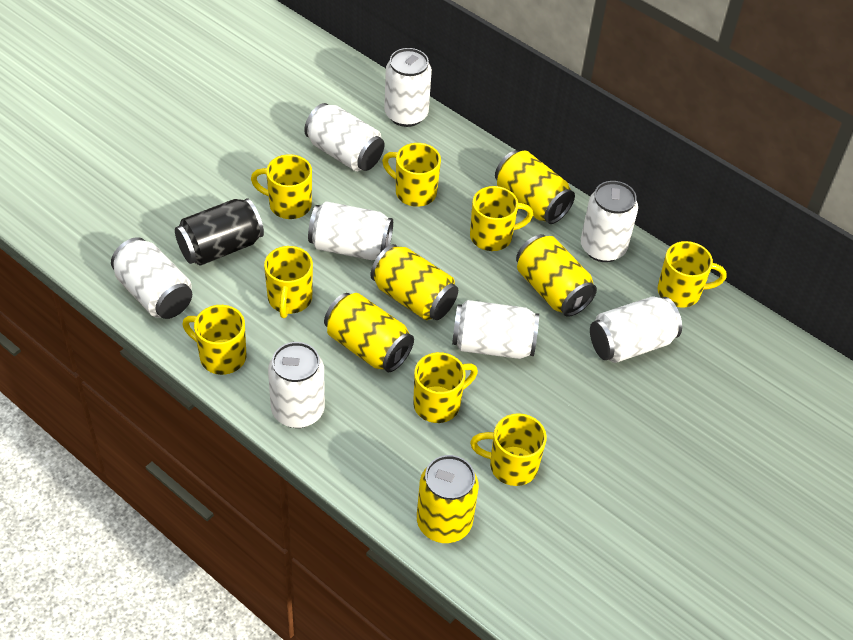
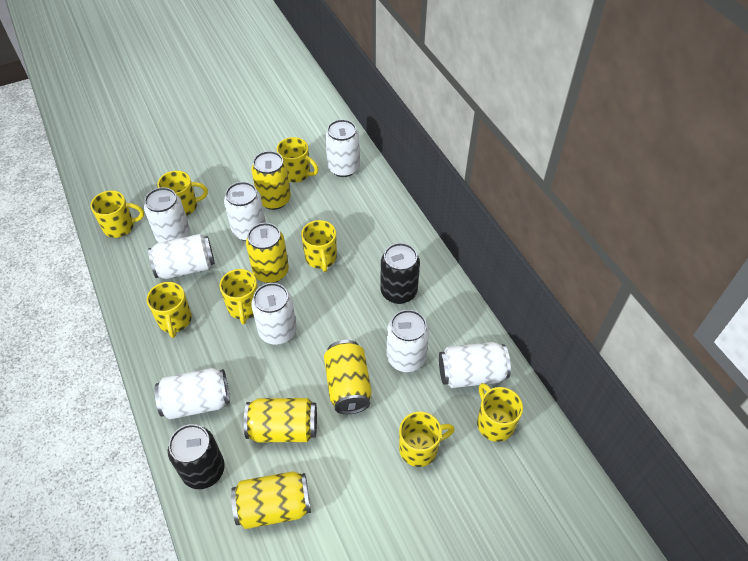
black can: 1 -> 2

